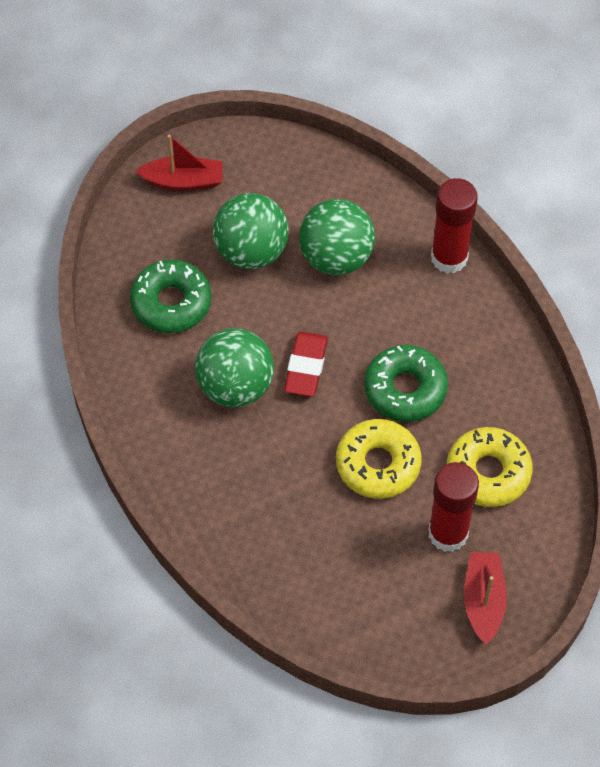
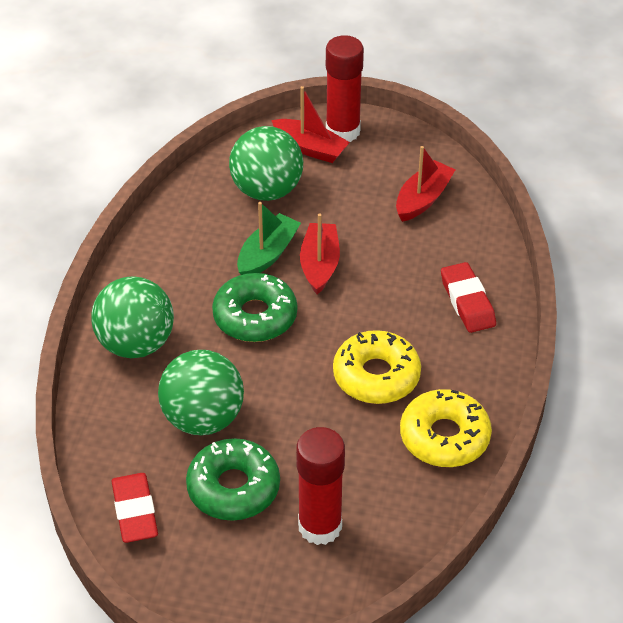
green boat: 0 -> 1
red boat: 2 -> 3
red eraser: 1 -> 2

